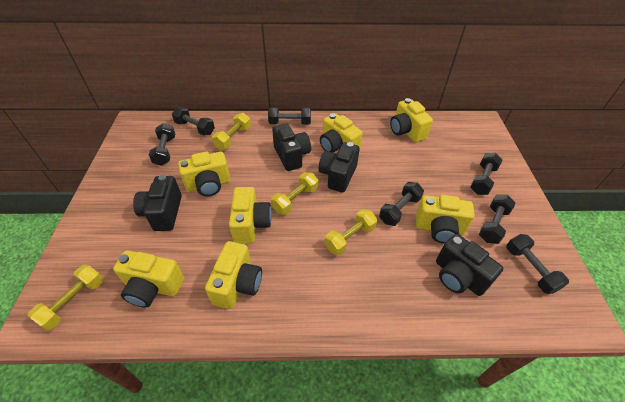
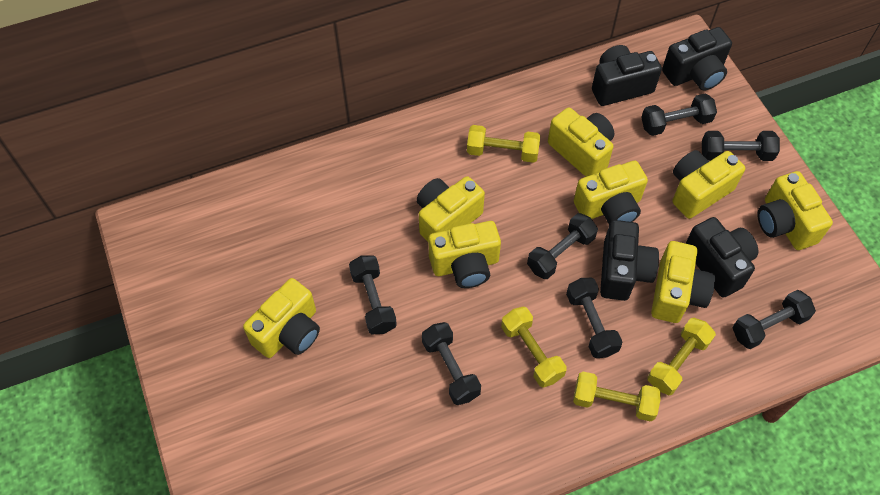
yellow camera: 7 -> 8

